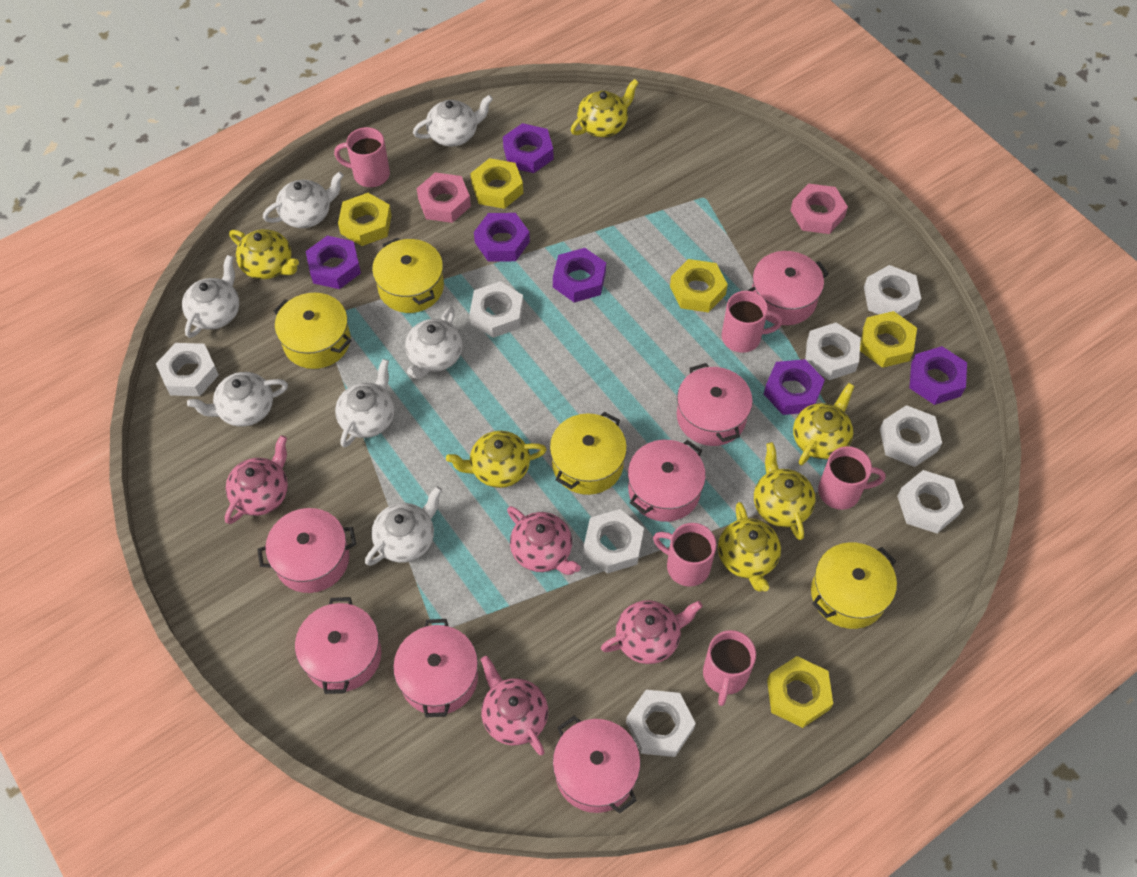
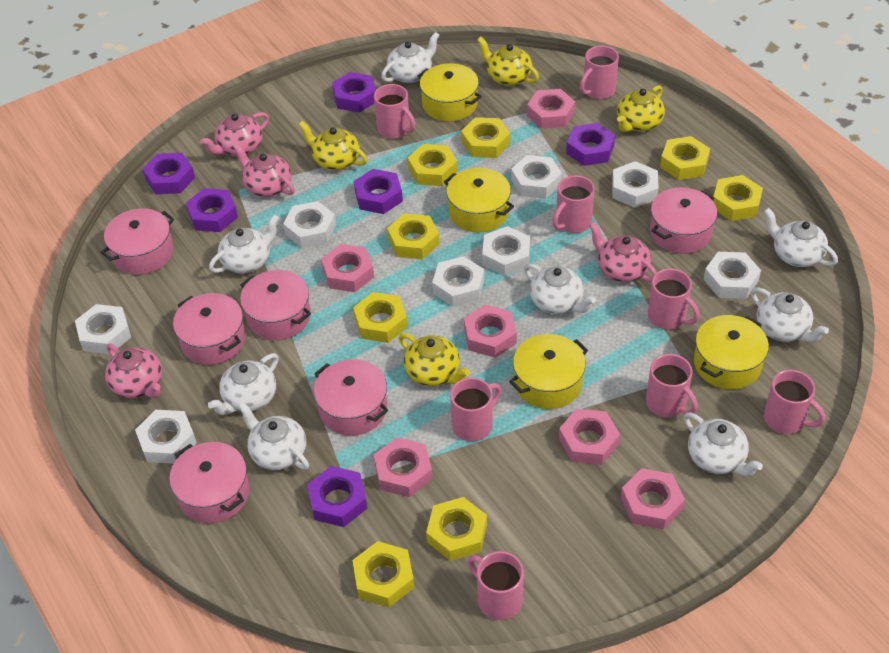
pink mug: 5 -> 8
pink nut: 2 -> 6
pink pot: 7 -> 6
white teapot: 7 -> 8
yellow nut: 5 -> 8
yellow teapot: 6 -> 4

